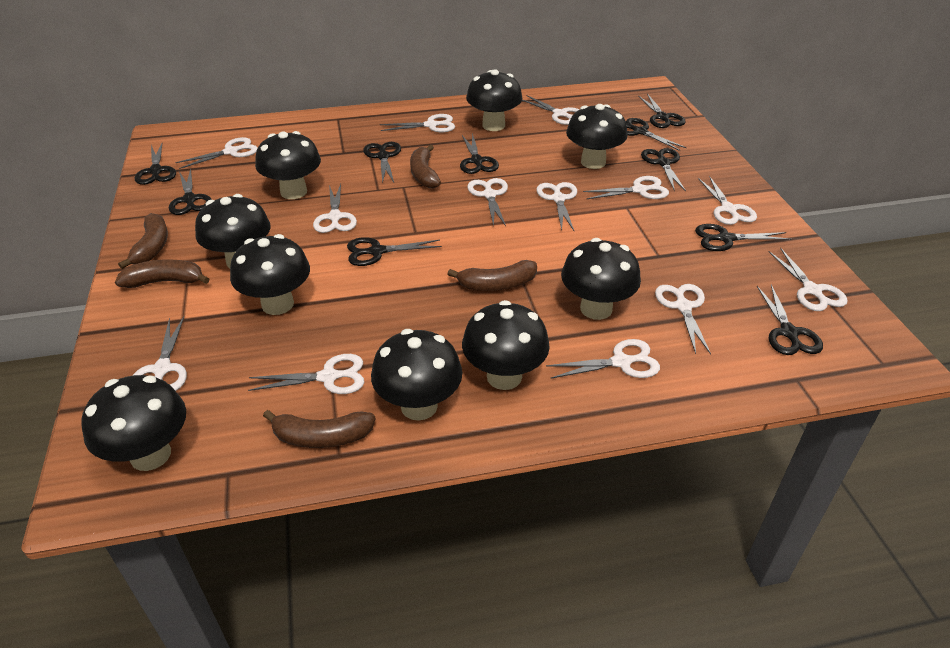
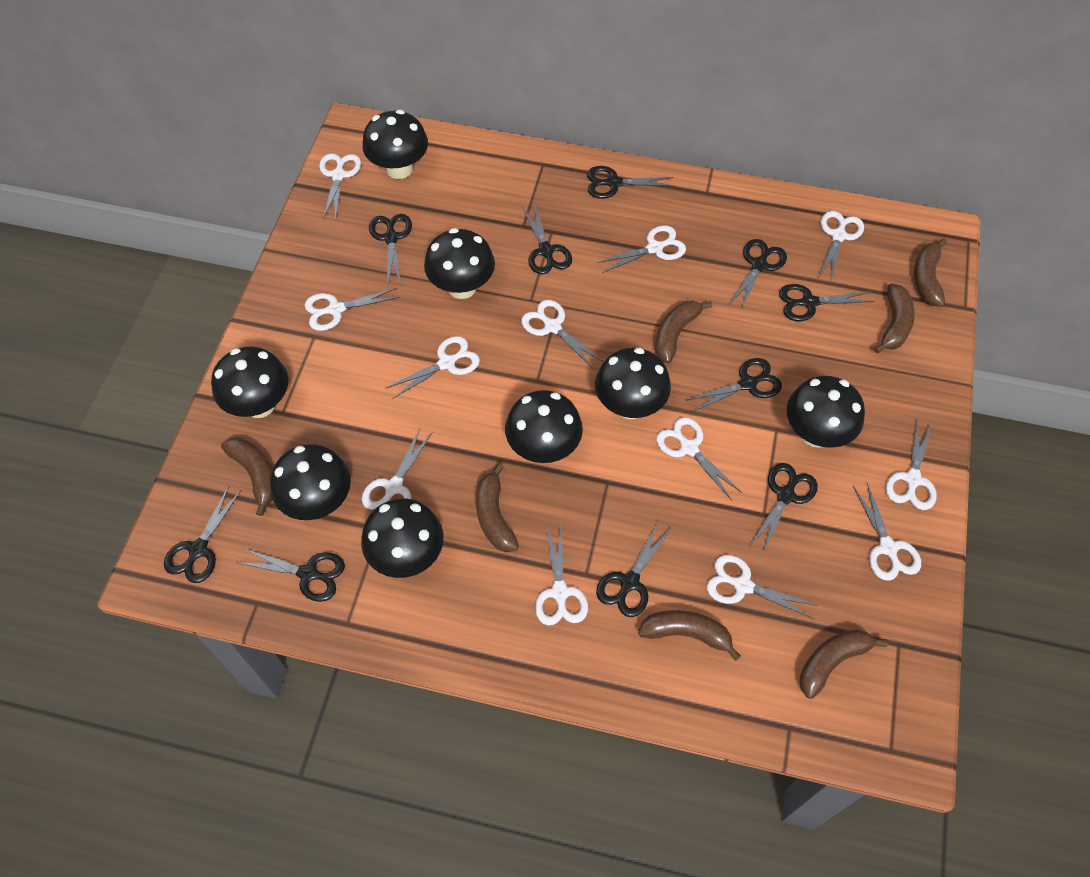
black mushroom: 9 -> 8
brown banana: 5 -> 7
white scissors: 13 -> 12

